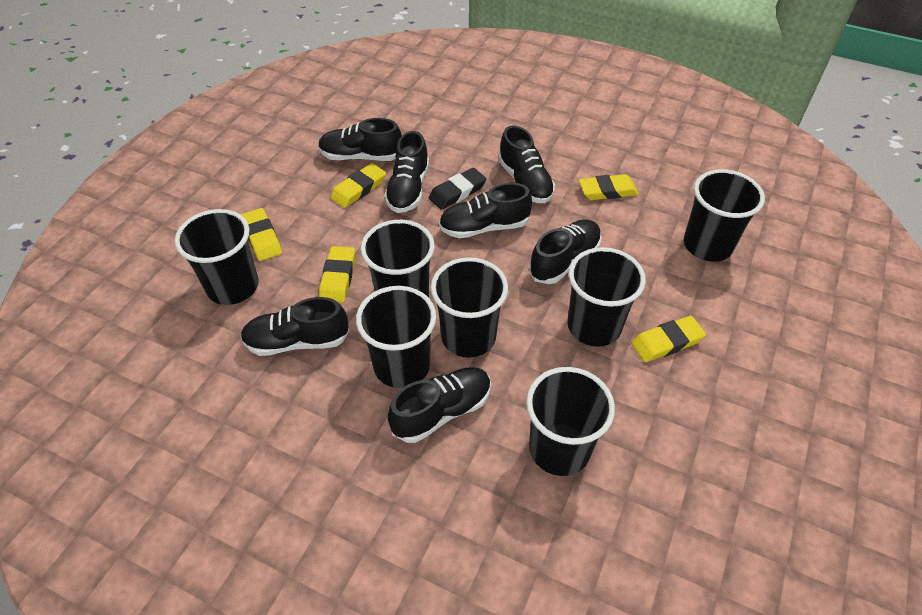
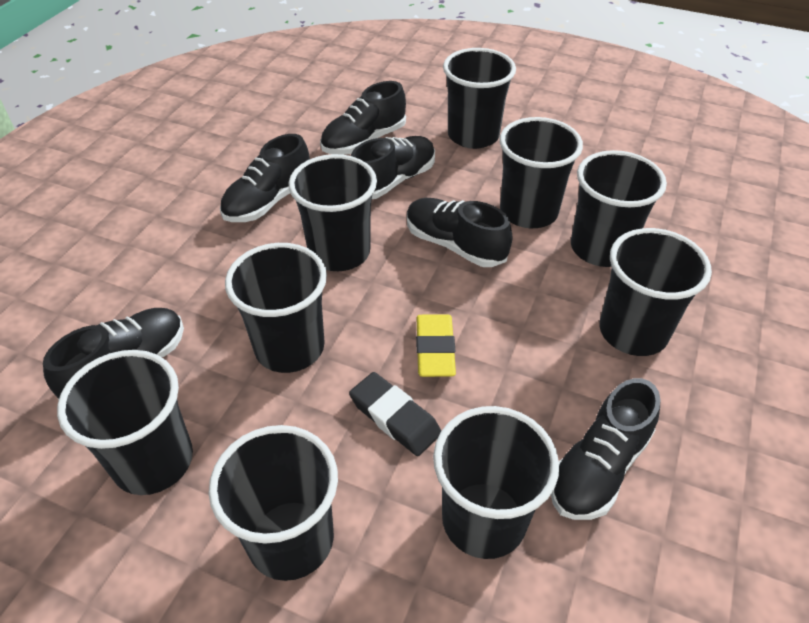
black cup: 7 -> 9
black shoe: 7 -> 6
yellow eraser: 5 -> 1

